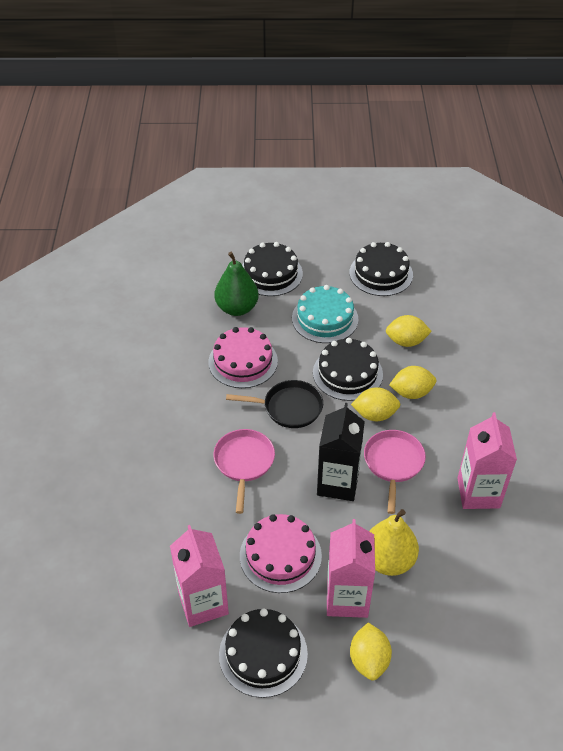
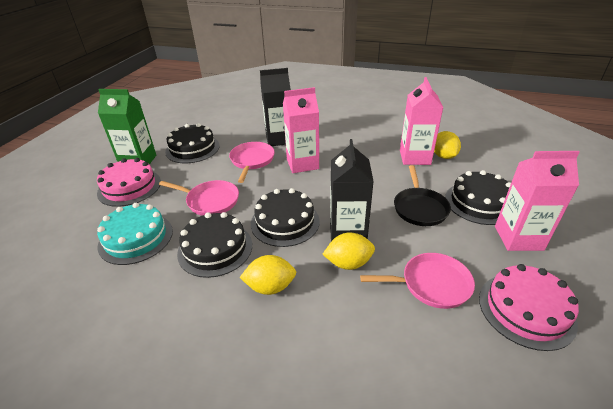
black carton: 1 -> 2
green carton: 0 -> 1
green pear: 1 -> 0
pink pan: 2 -> 3
yellow lemon: 4 -> 3
yellow pear: 1 -> 0

